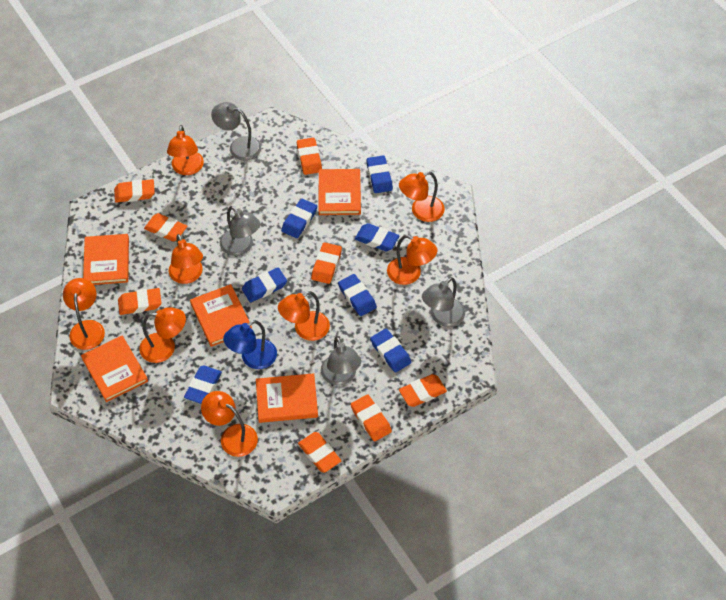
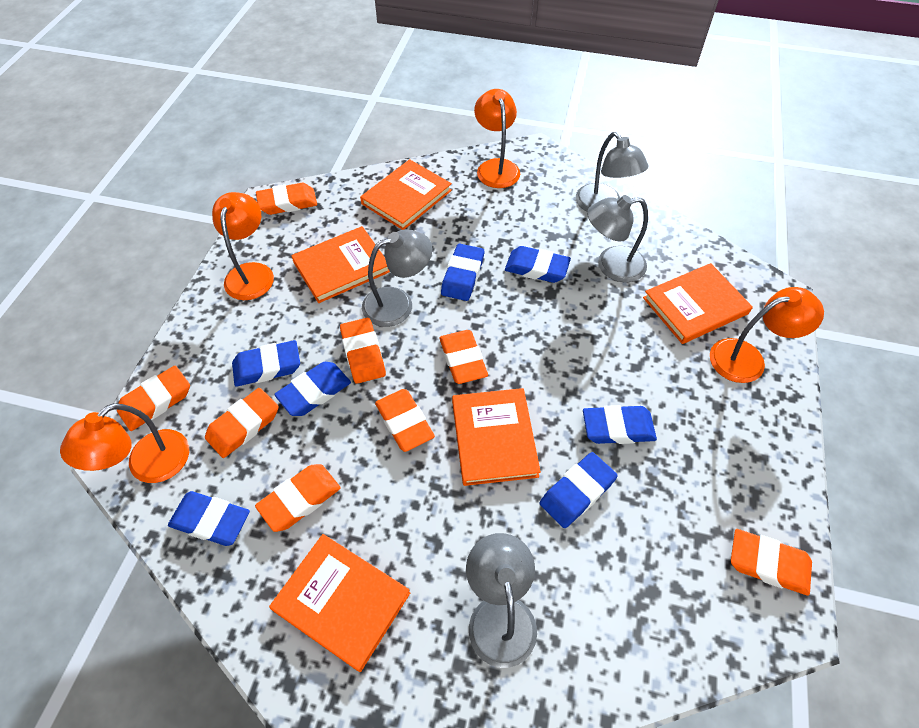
blue lamp: 1 -> 0
orange lamp: 8 -> 4

